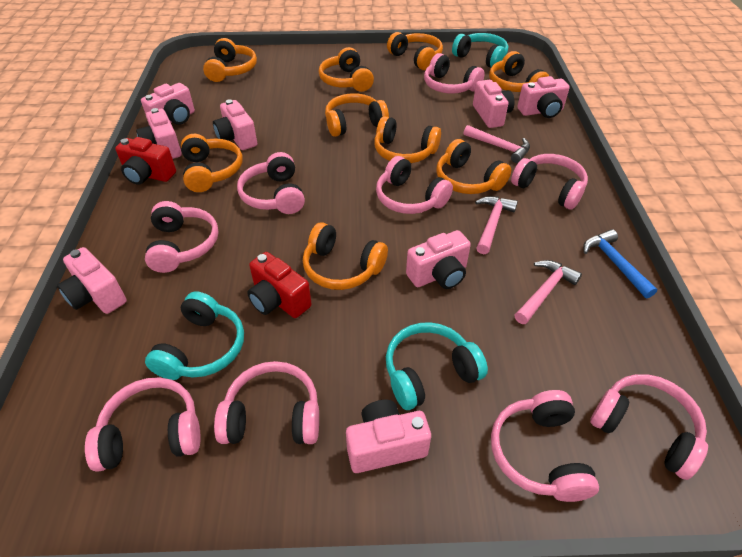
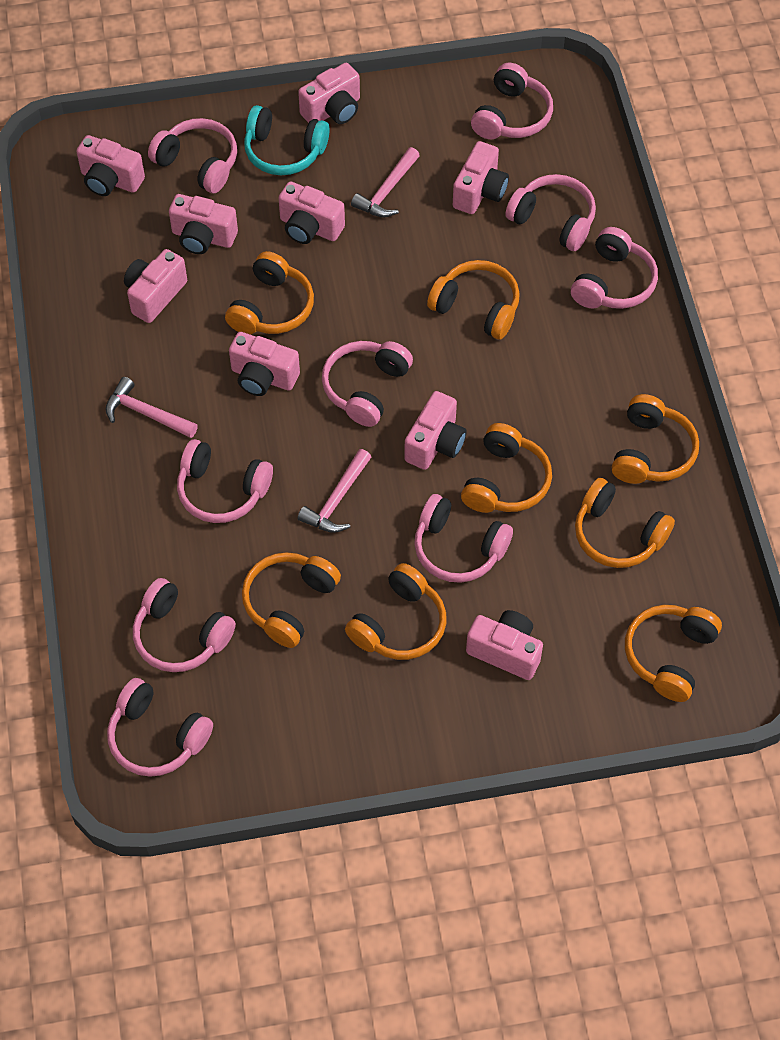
blue hammer: 1 -> 0
orange headphones: 9 -> 8
pink camera: 8 -> 9
red camera: 2 -> 0
turquoise headphones: 3 -> 1

